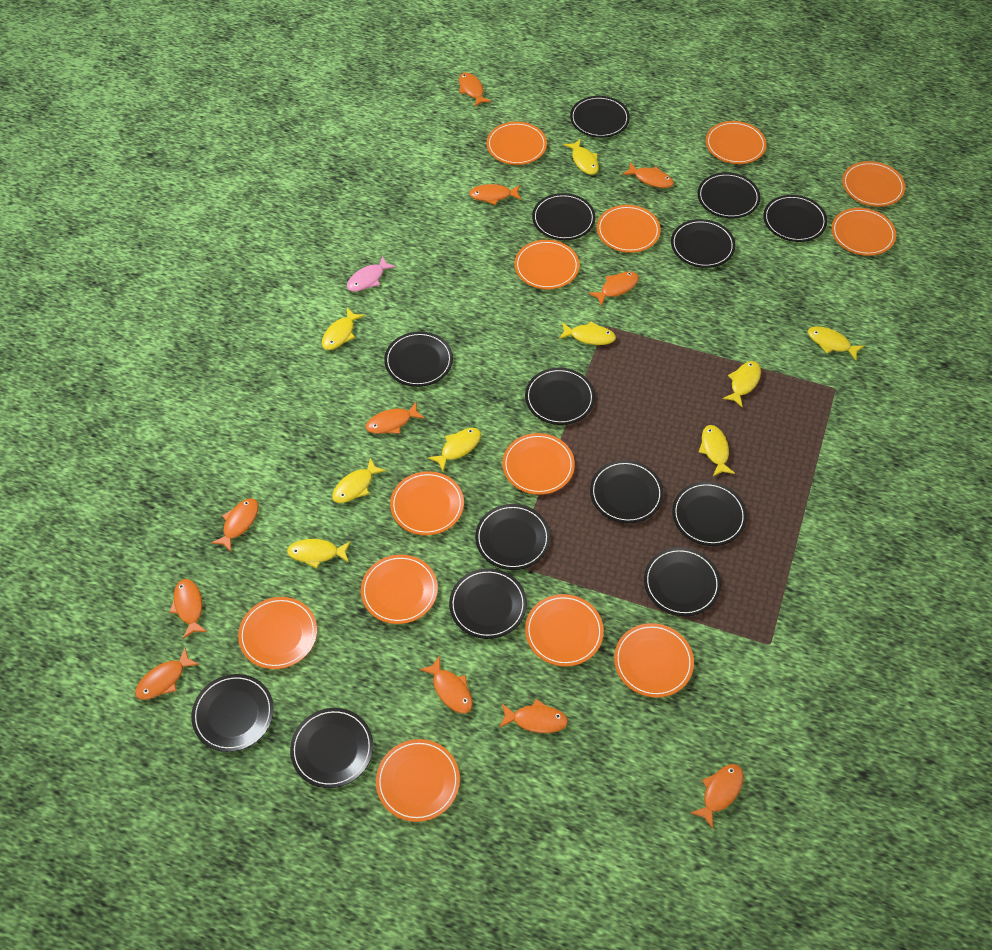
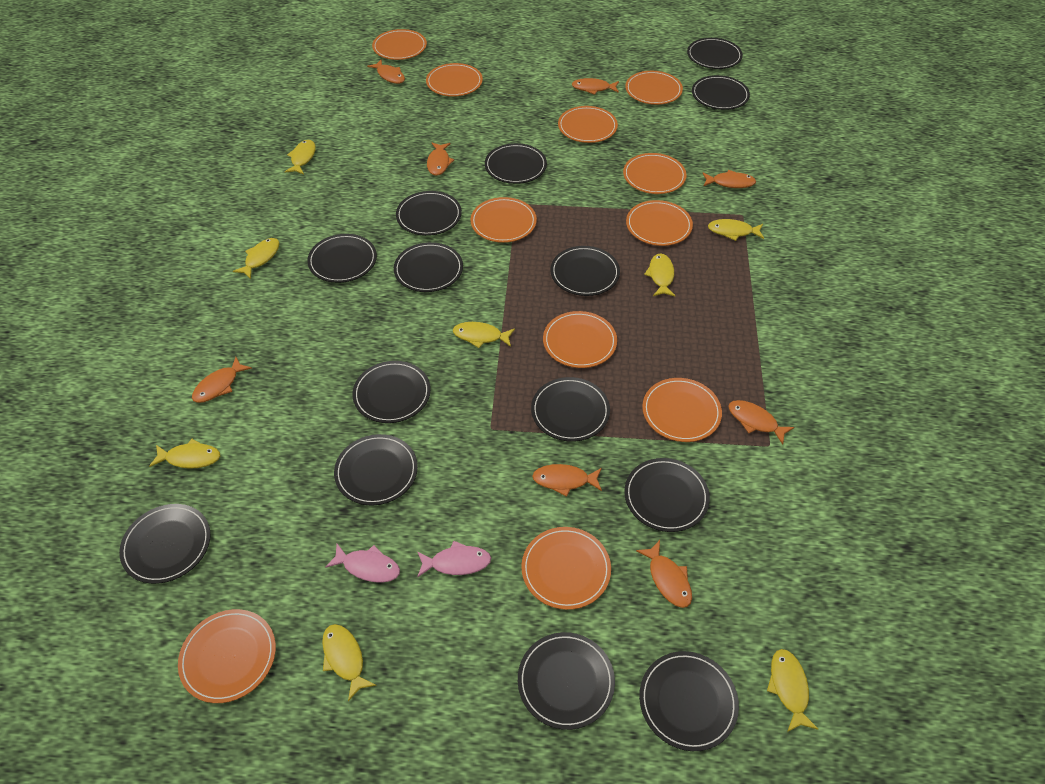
orange fish: 11 -> 8
orange plate: 13 -> 11
pink fish: 1 -> 2
yellow fish: 9 -> 8

